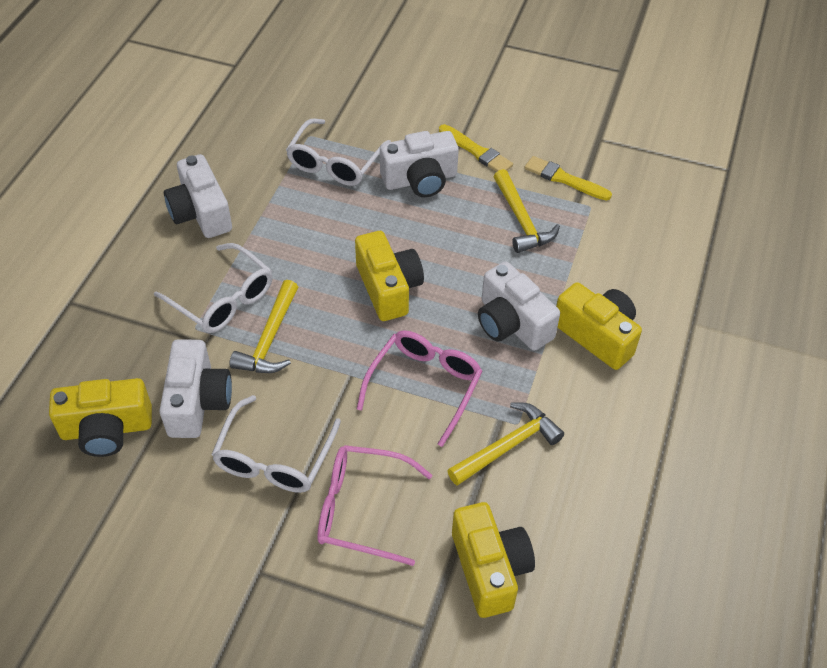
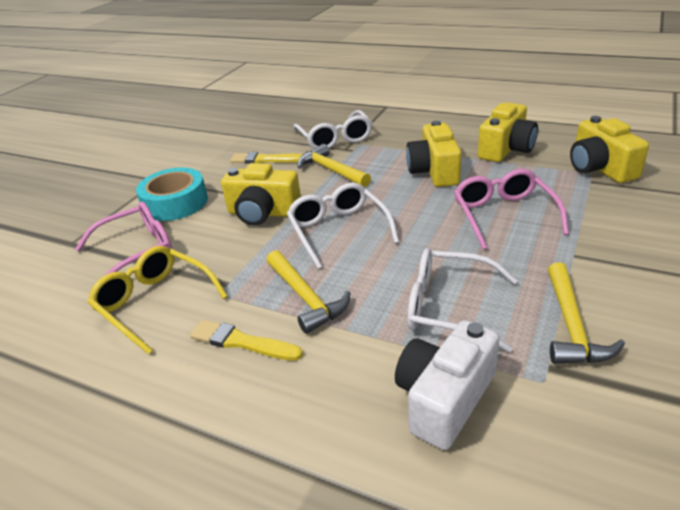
turquoise tape: 0 -> 1
white camera: 4 -> 1
yellow glasses: 0 -> 1

